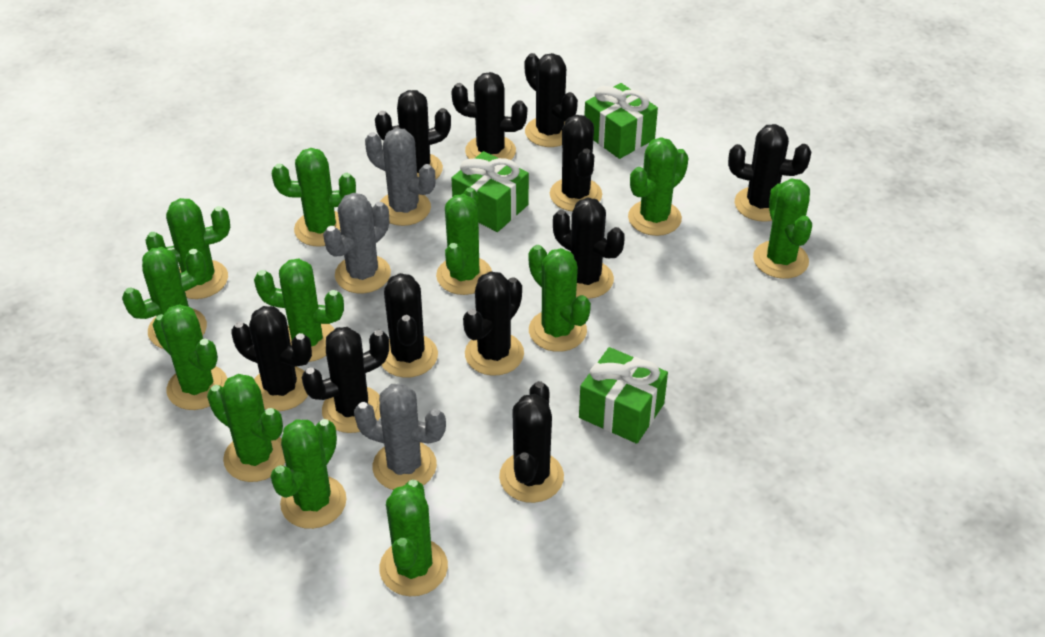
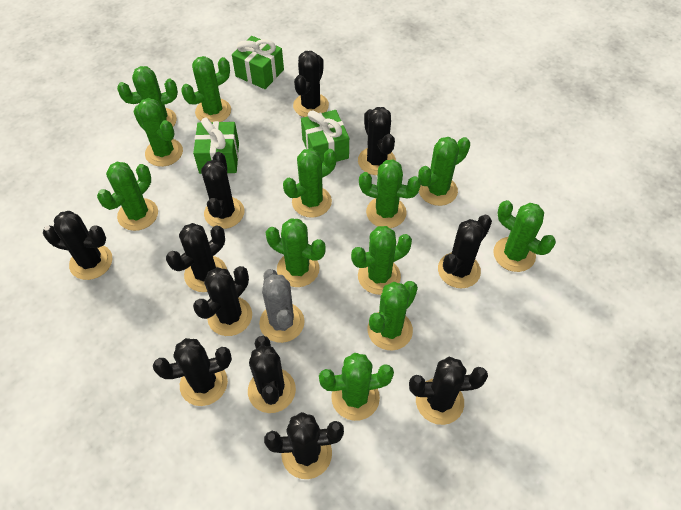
grey cactus: 3 -> 1

